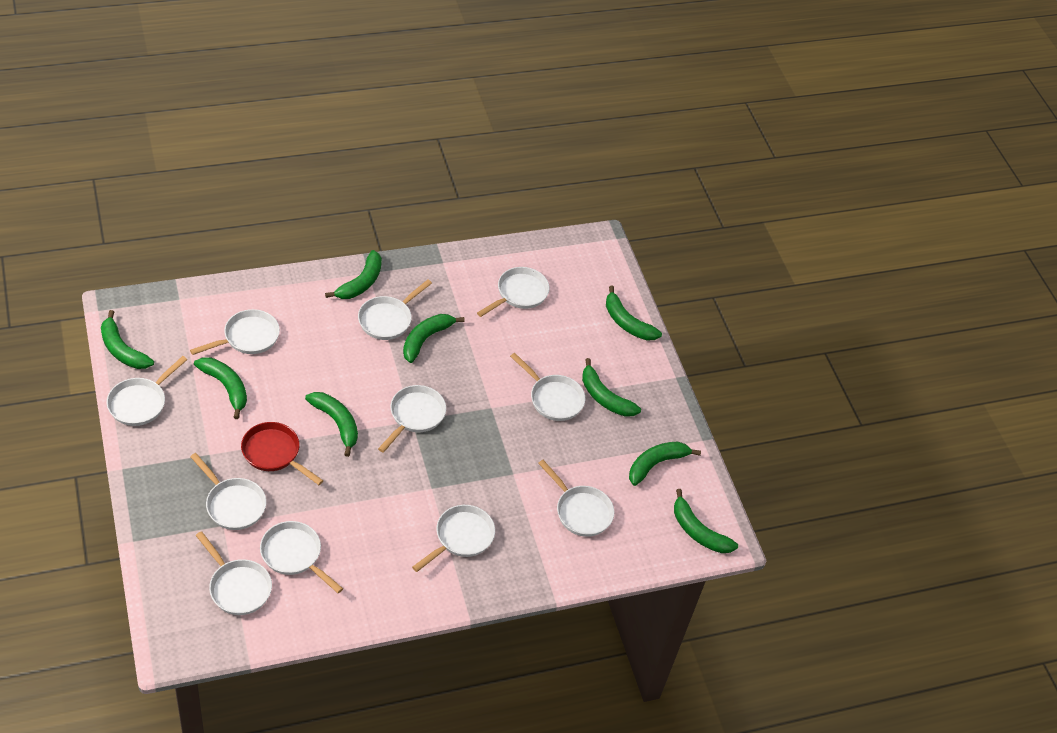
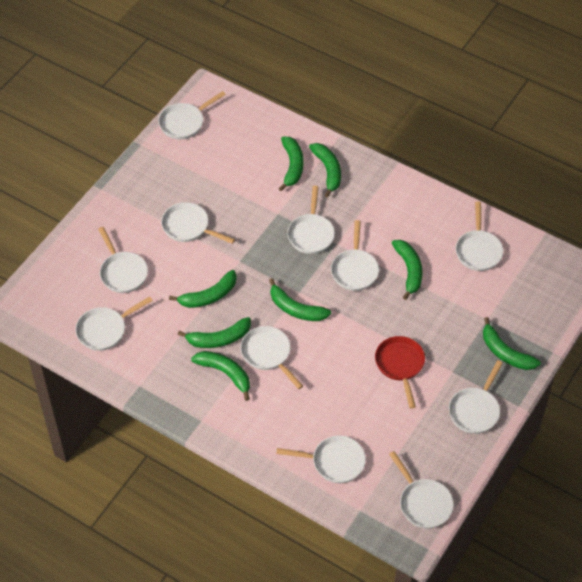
green banana: 9 -> 8

